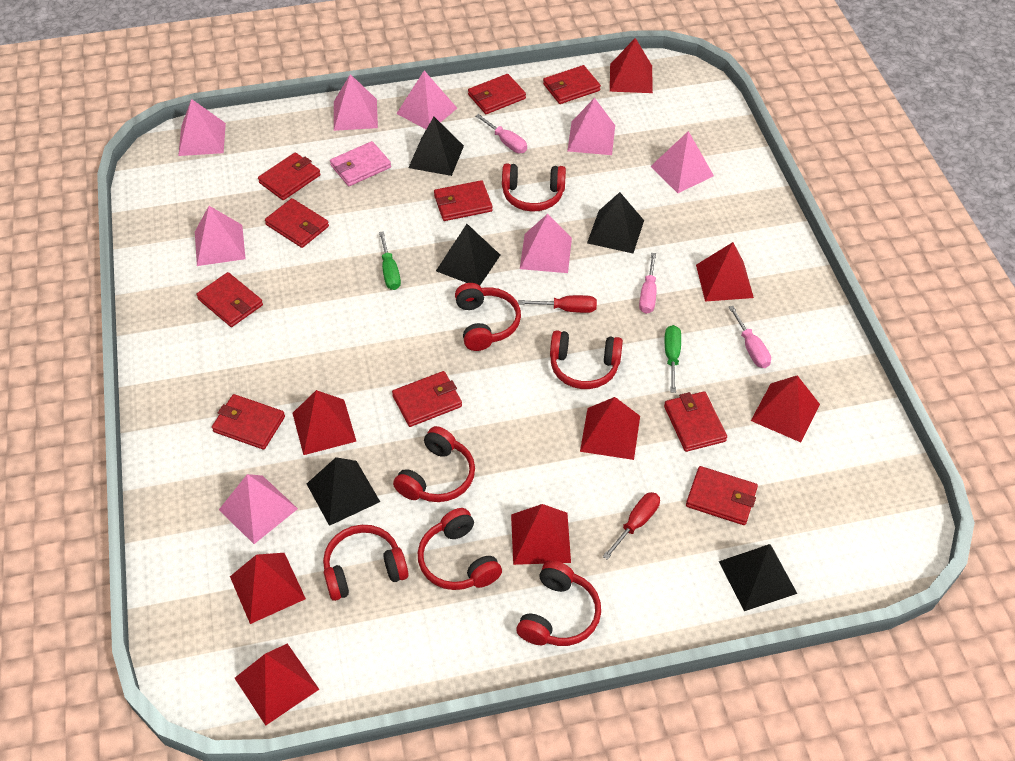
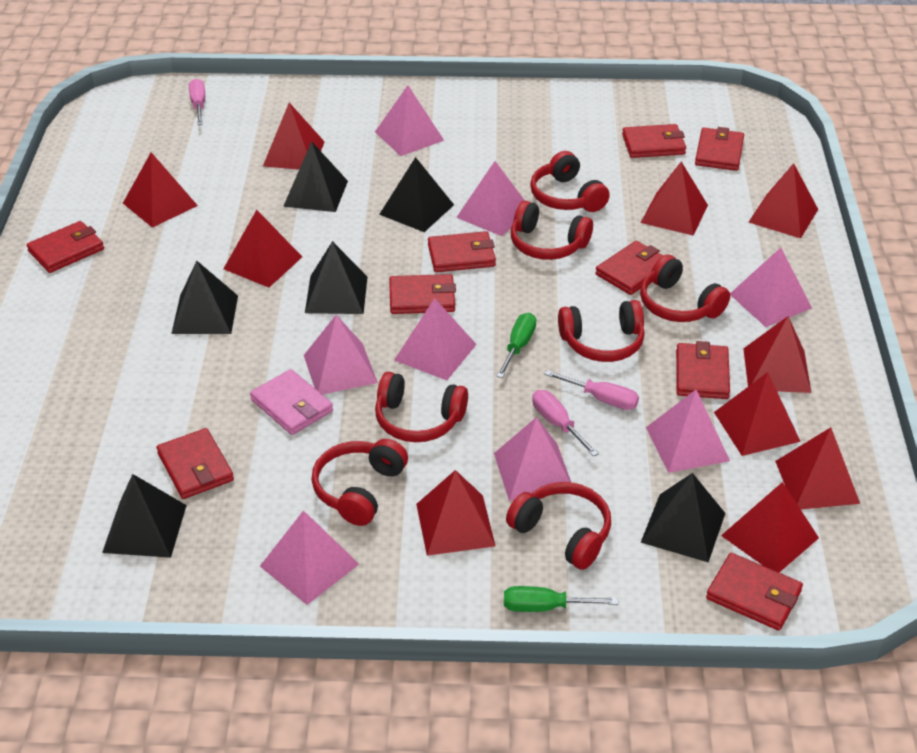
black pyramid: 5 -> 6
red pyramid: 8 -> 10
red screwdriver: 2 -> 0
red wallet: 10 -> 9

